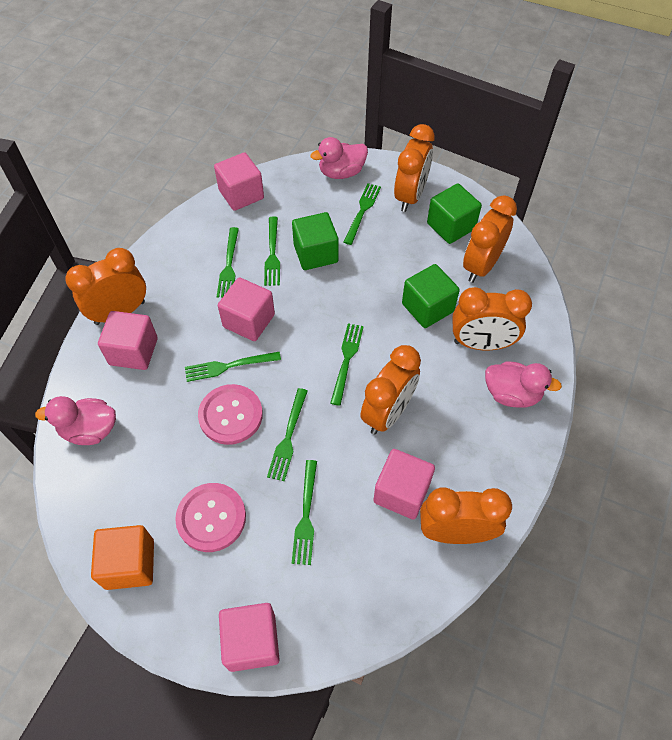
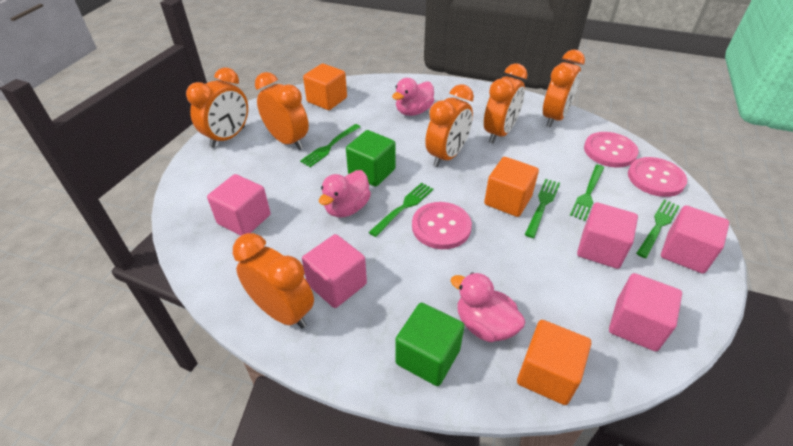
green cube: 3 -> 2
green fork: 7 -> 5
orange cube: 1 -> 3
pink button: 2 -> 3

